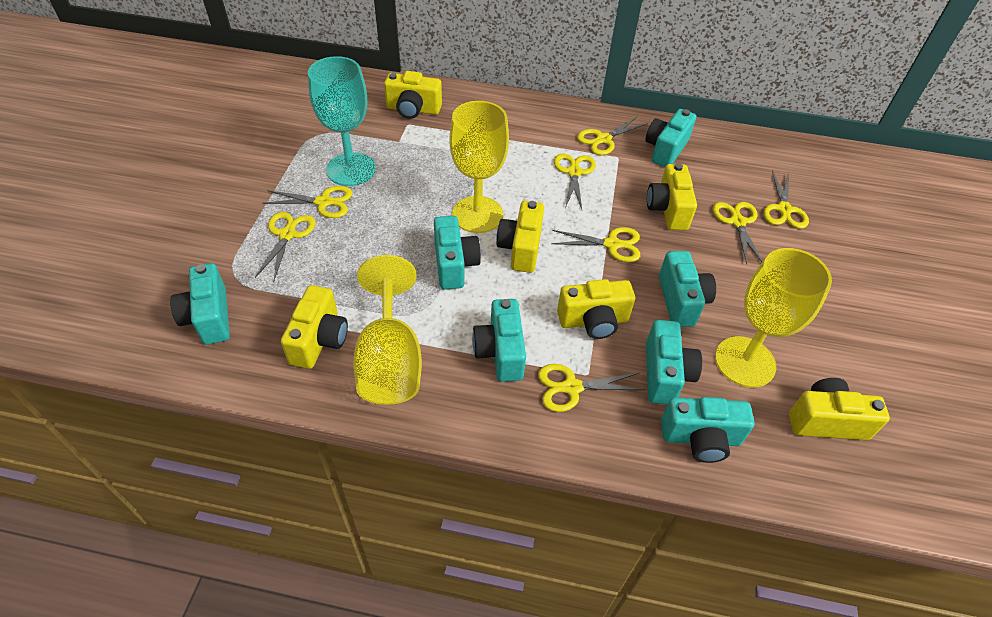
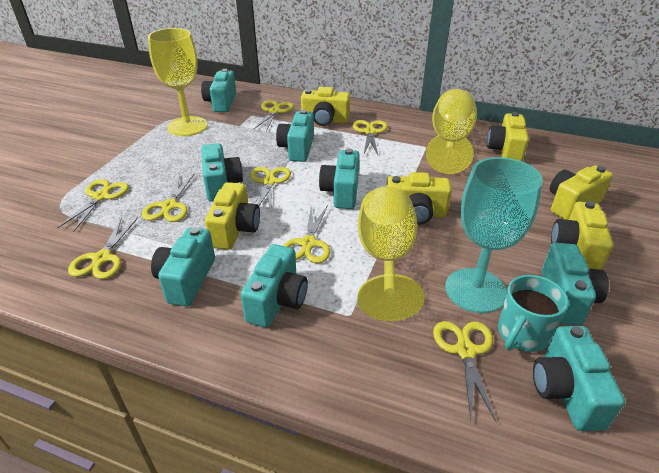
turquoise camera: 7 -> 8
turquoise mug: 0 -> 1

